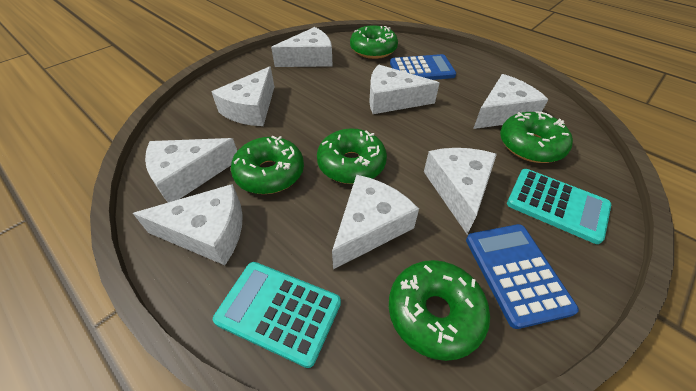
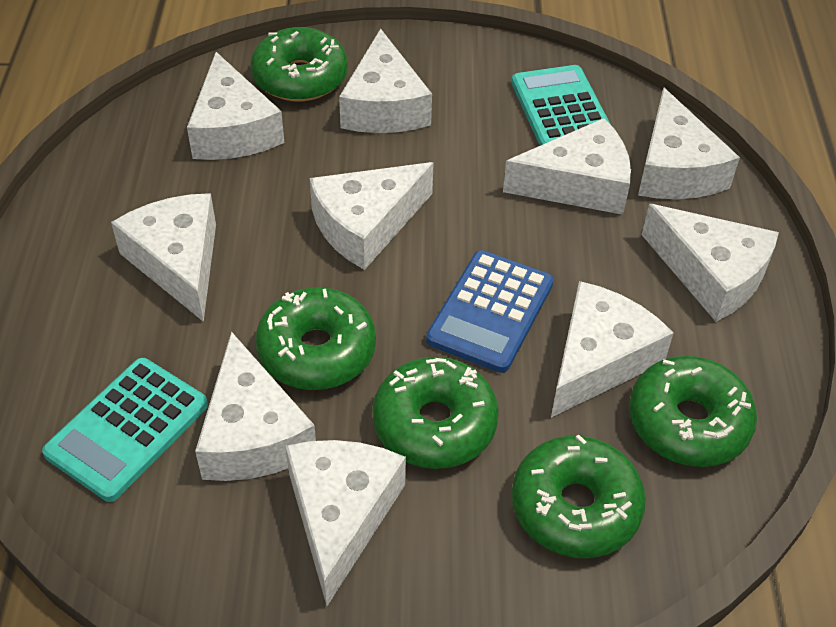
blue calculator: 2 -> 1
white cheese: 8 -> 10

